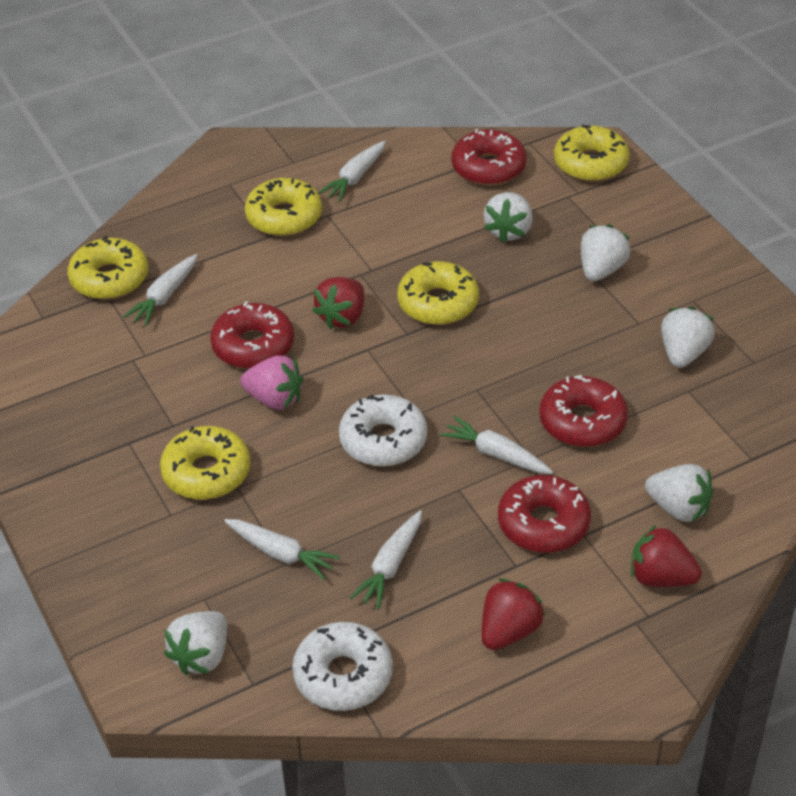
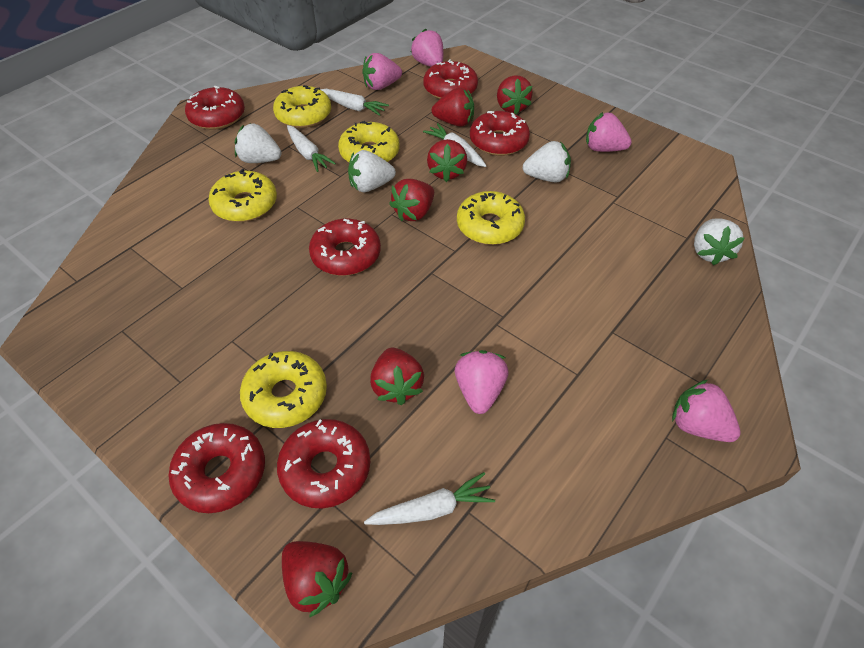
pink strawberry: 1 -> 5
red donut: 4 -> 6
red strawberry: 3 -> 6
white carrot: 5 -> 4
white donut: 2 -> 0
white strawberry: 5 -> 4

